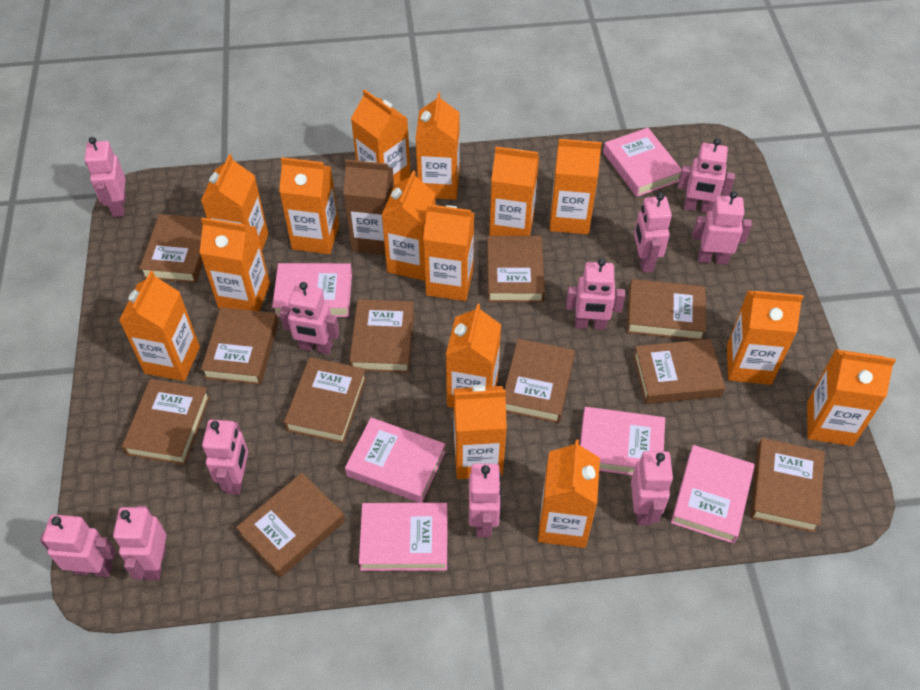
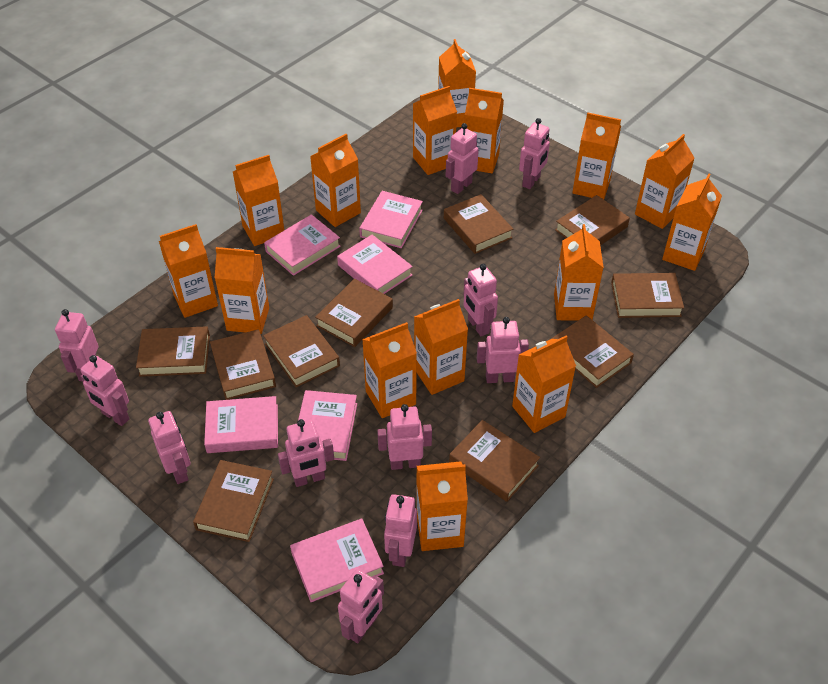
brown book: 11 -> 10
brown carton: 1 -> 0

